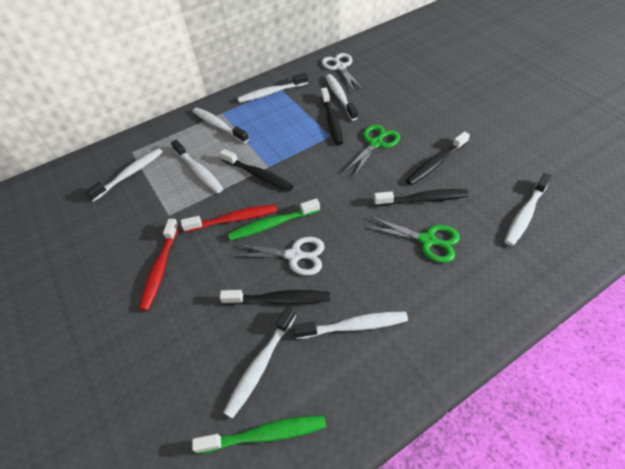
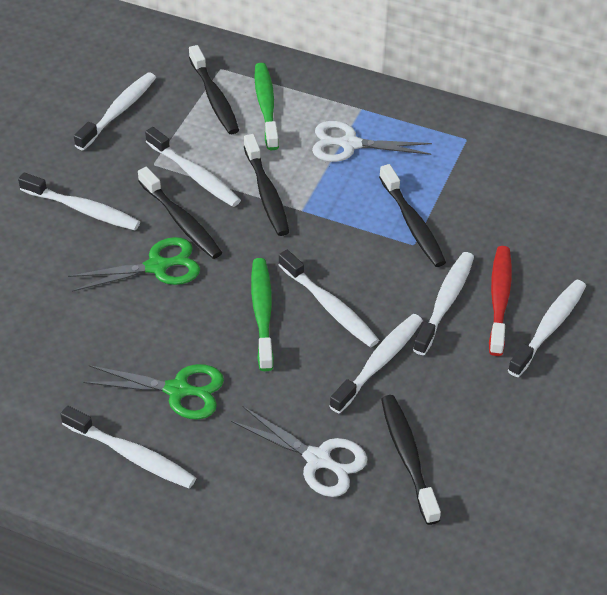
red toothbrush: 2 -> 1

